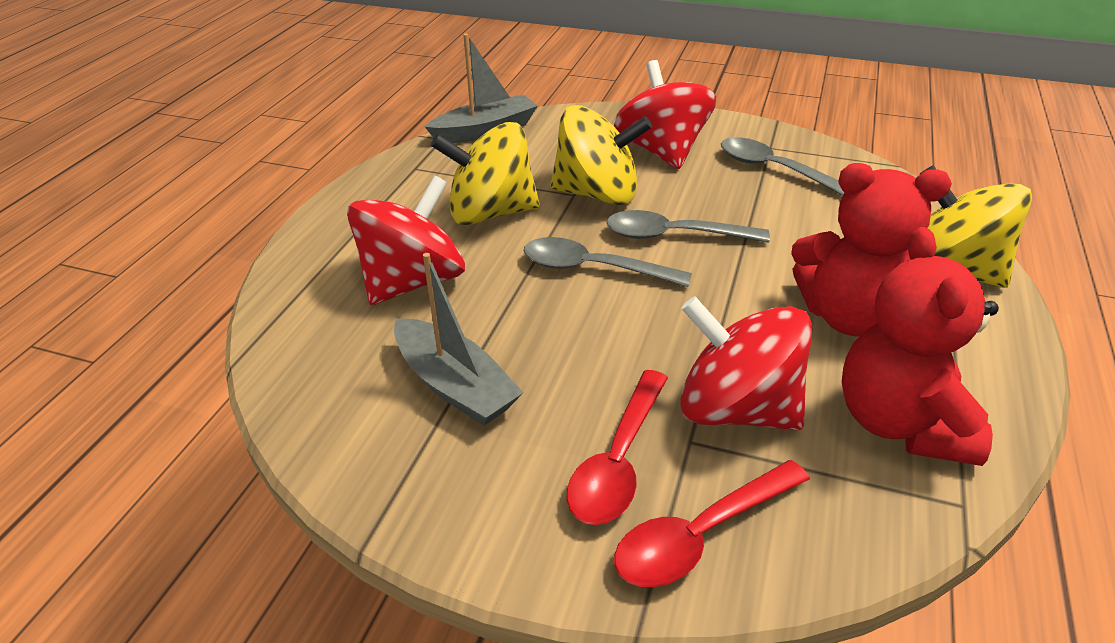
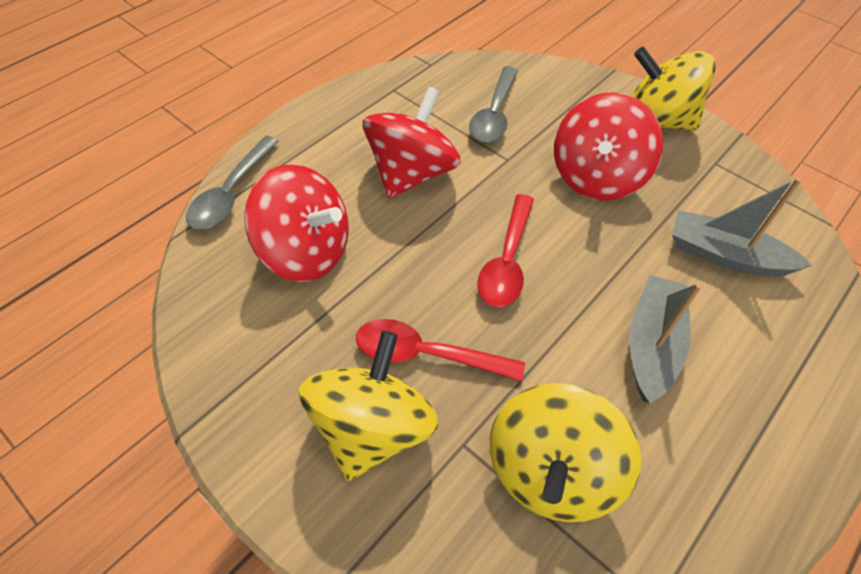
grey spoon: 3 -> 2
red teddy bear: 2 -> 0

